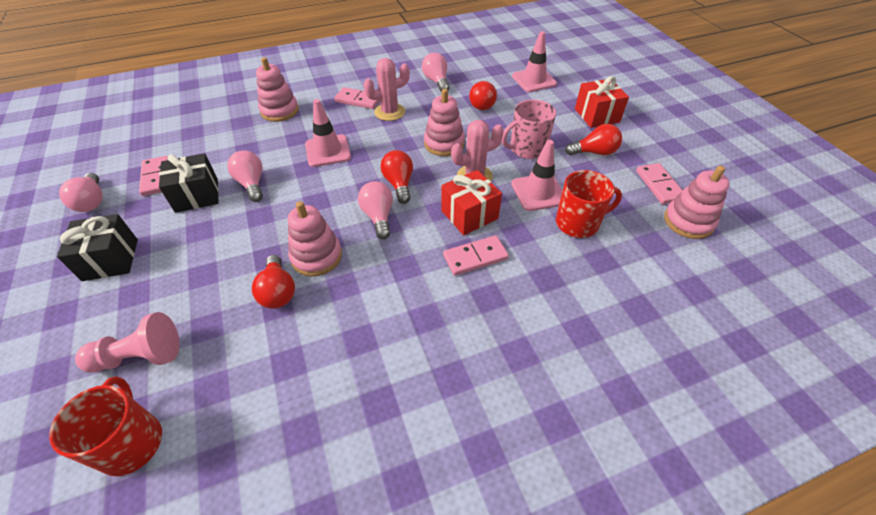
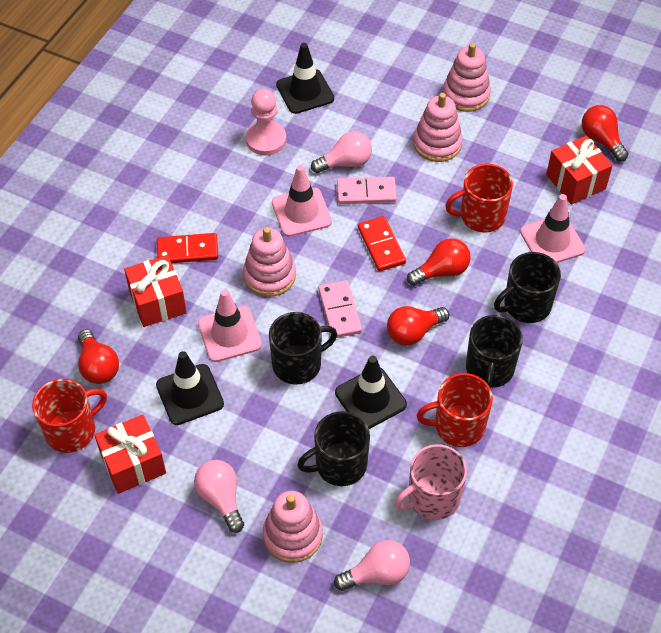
black gift: 2 -> 0
black mug: 0 -> 4
black traffic cone: 0 -> 3
pink cactus: 2 -> 0
pink domino: 4 -> 2
pink light bulb: 4 -> 3
red domino: 0 -> 2
red gift: 2 -> 3
red mug: 2 -> 3

